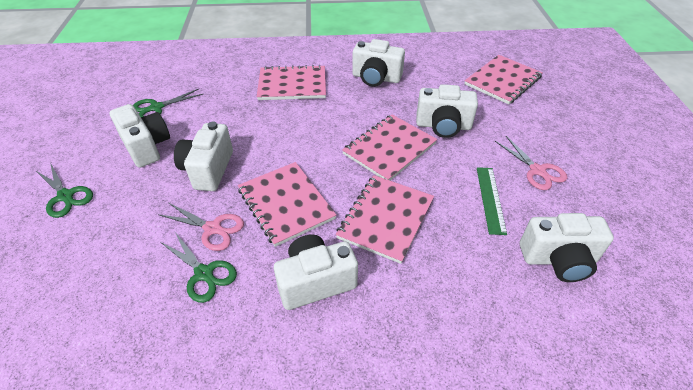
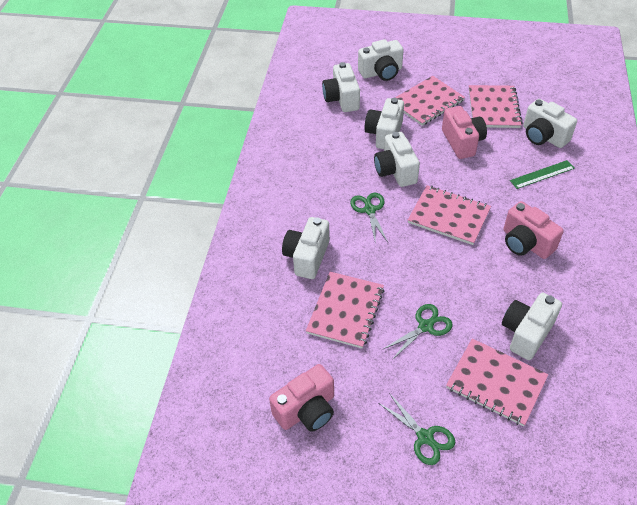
pink camera: 0 -> 3
pink scissors: 2 -> 0
white camera: 6 -> 7

